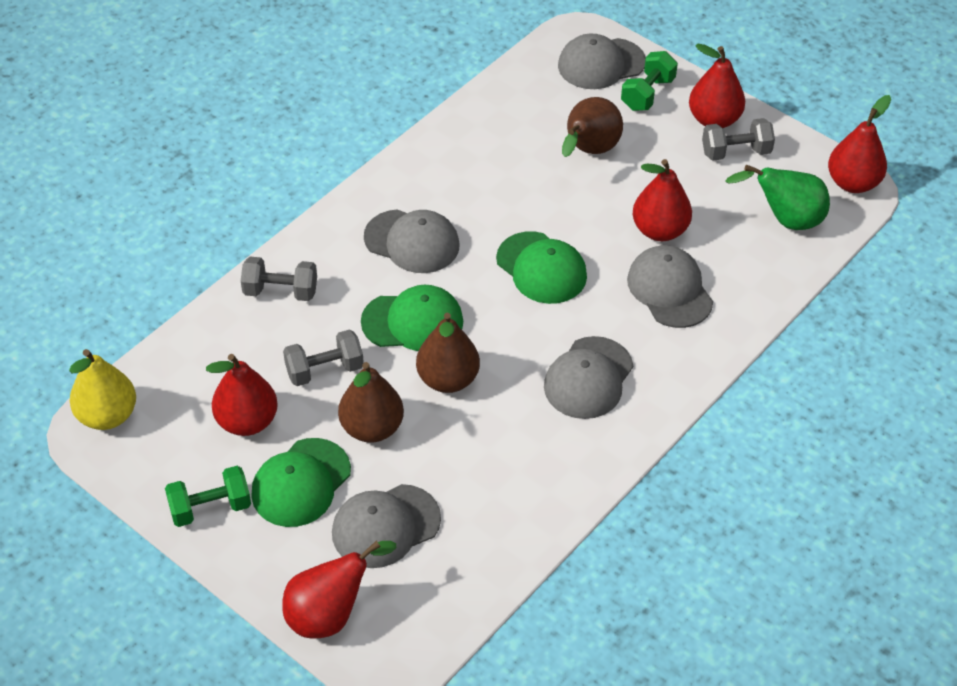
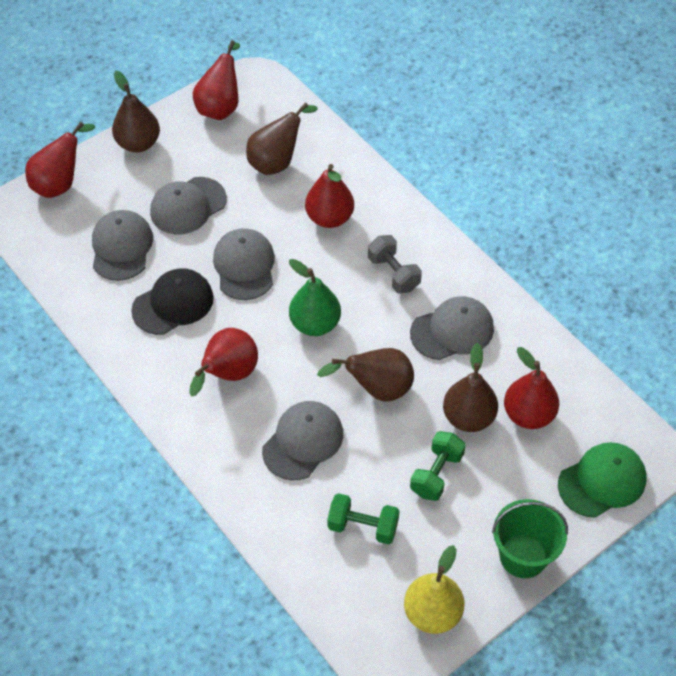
black cap: 0 -> 1
brown pear: 3 -> 4
green bucket: 0 -> 1
green cap: 3 -> 1
grey dumbbell: 3 -> 1

